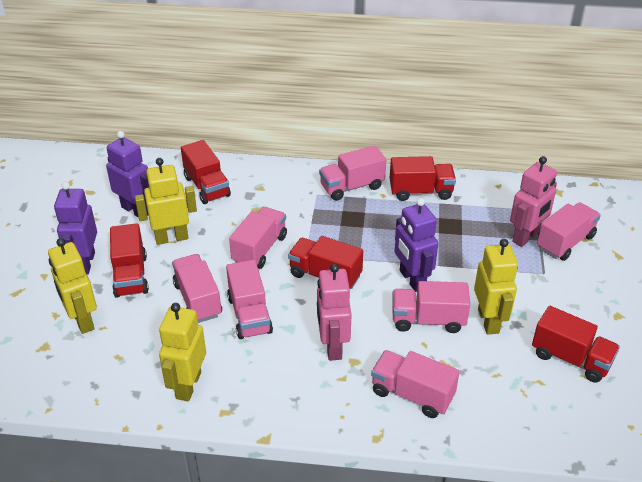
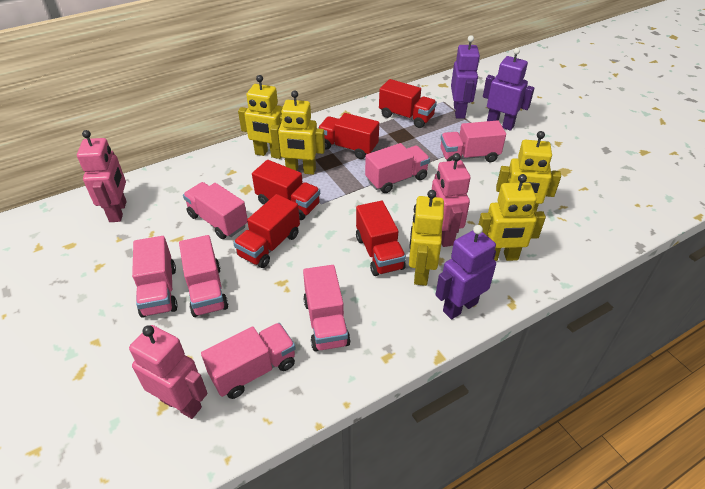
pink robot: 2 -> 3
yellow robot: 4 -> 5

